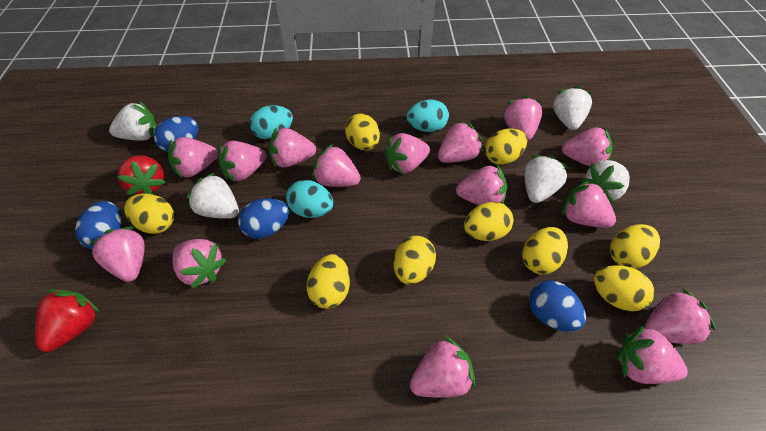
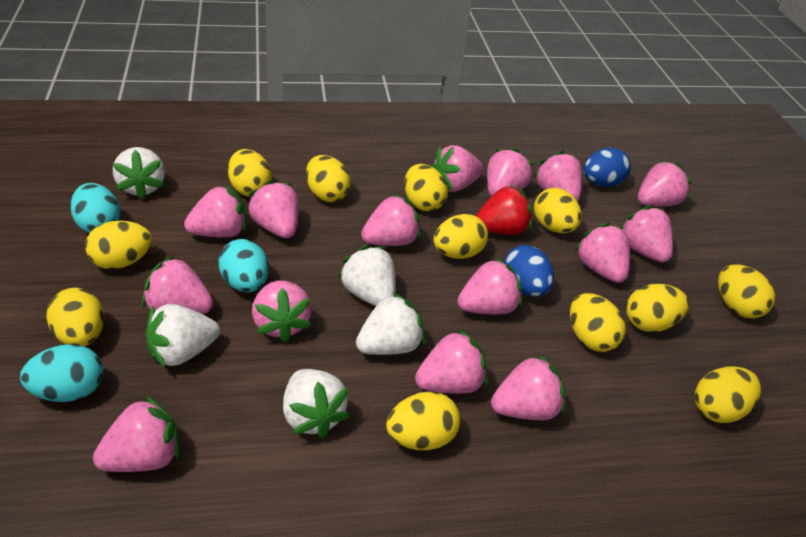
blue egg: 4 -> 2
red strawberry: 2 -> 1
yellow egg: 9 -> 12

